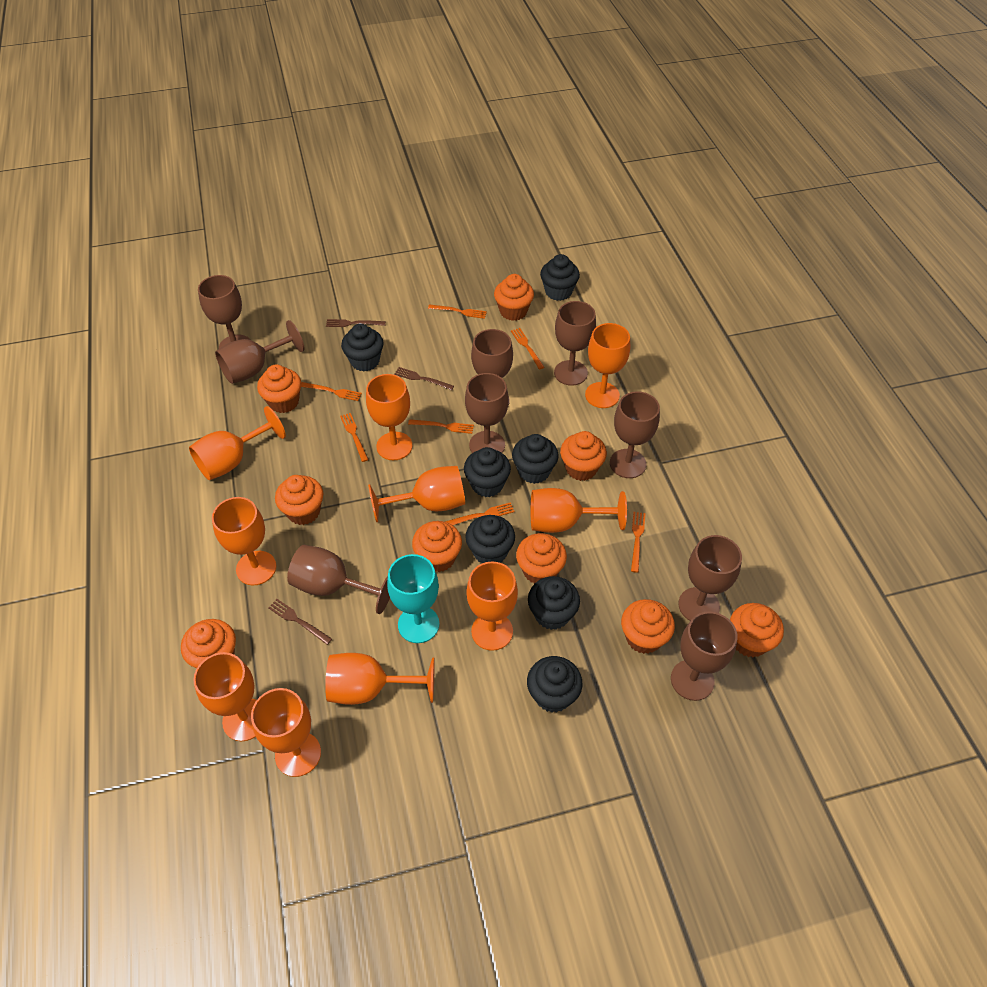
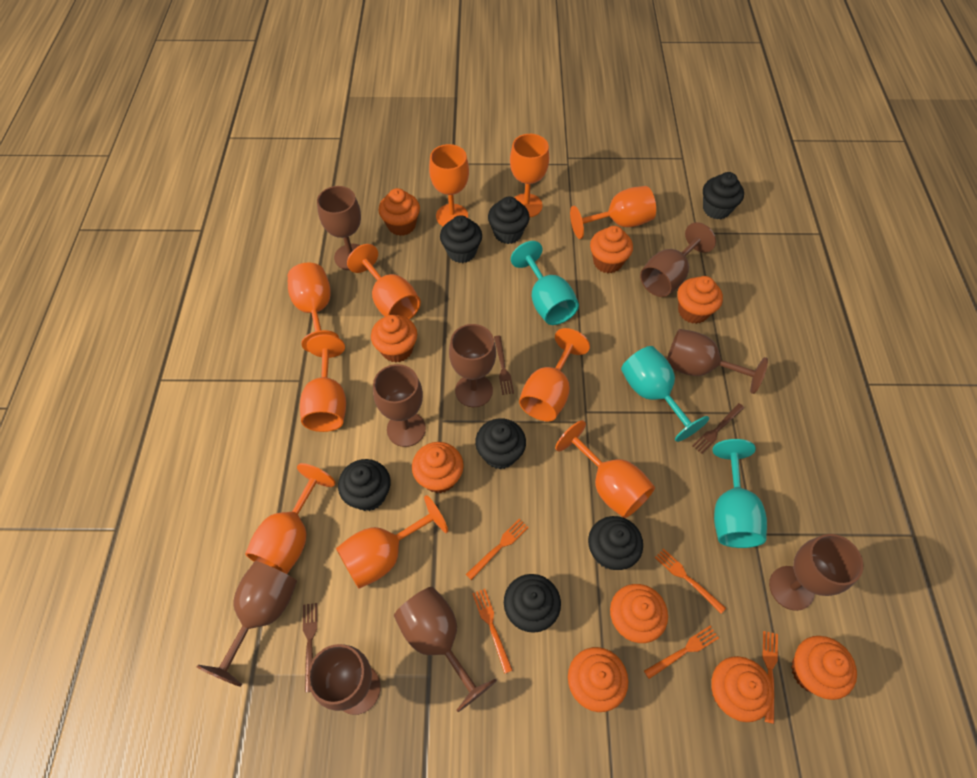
orange fork: 7 -> 5
turquoise goblet: 1 -> 3

